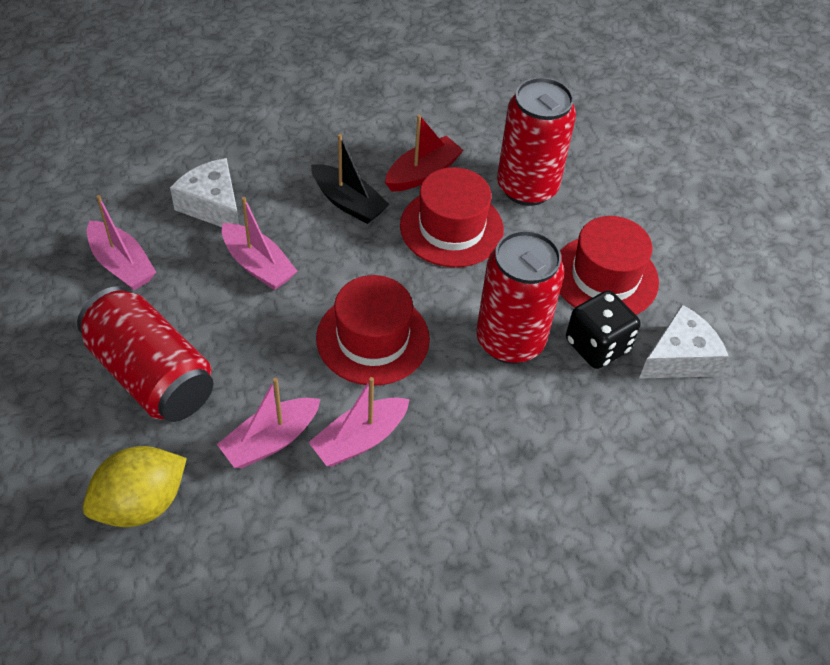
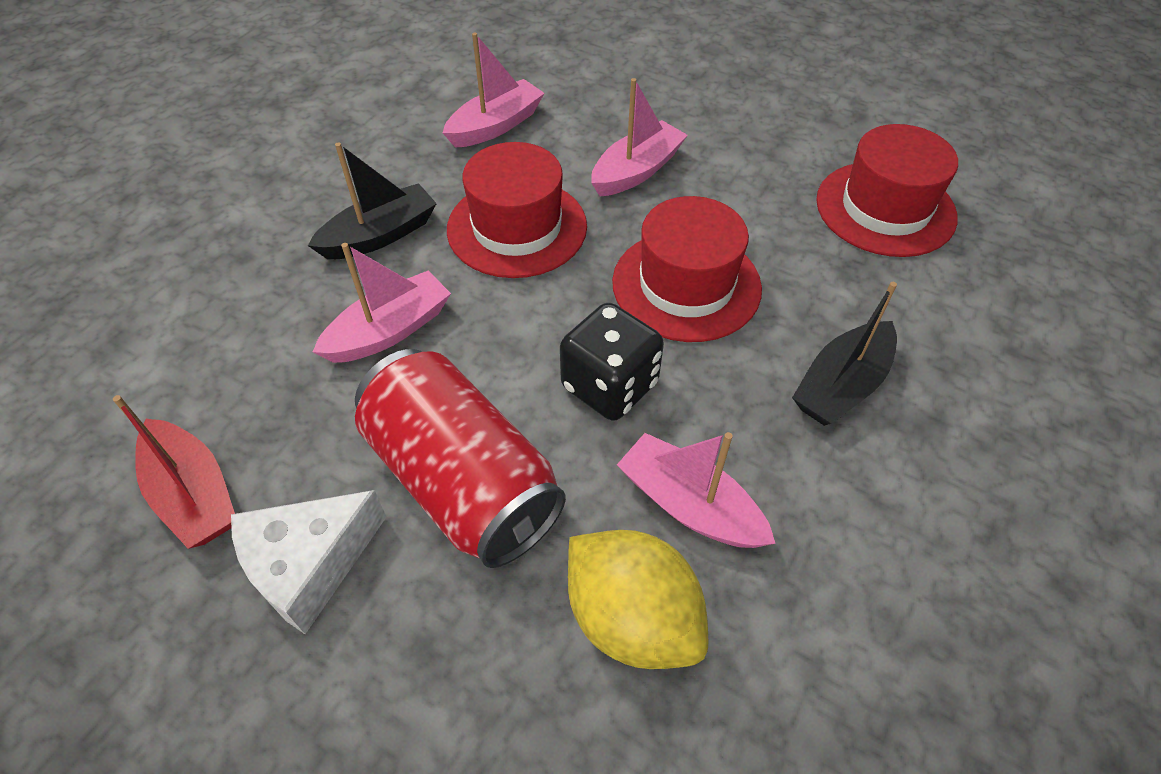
black boat: 1 -> 2
red can: 3 -> 1
white cheese: 2 -> 1

